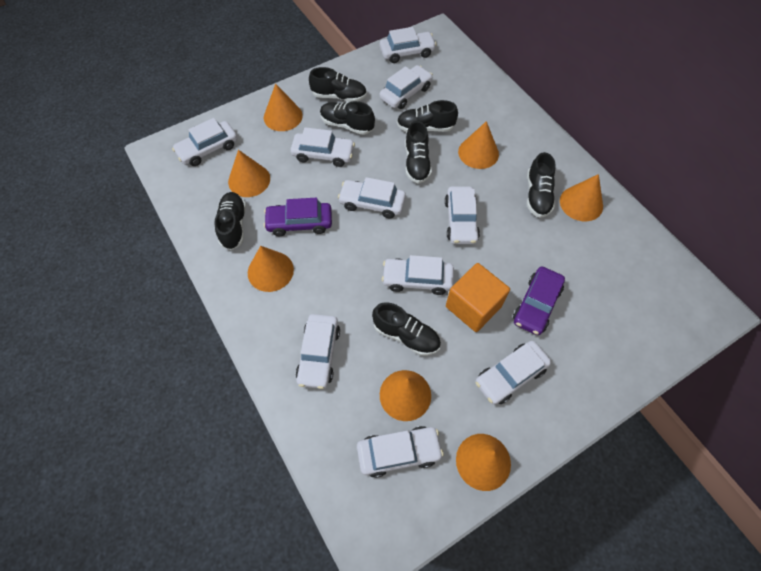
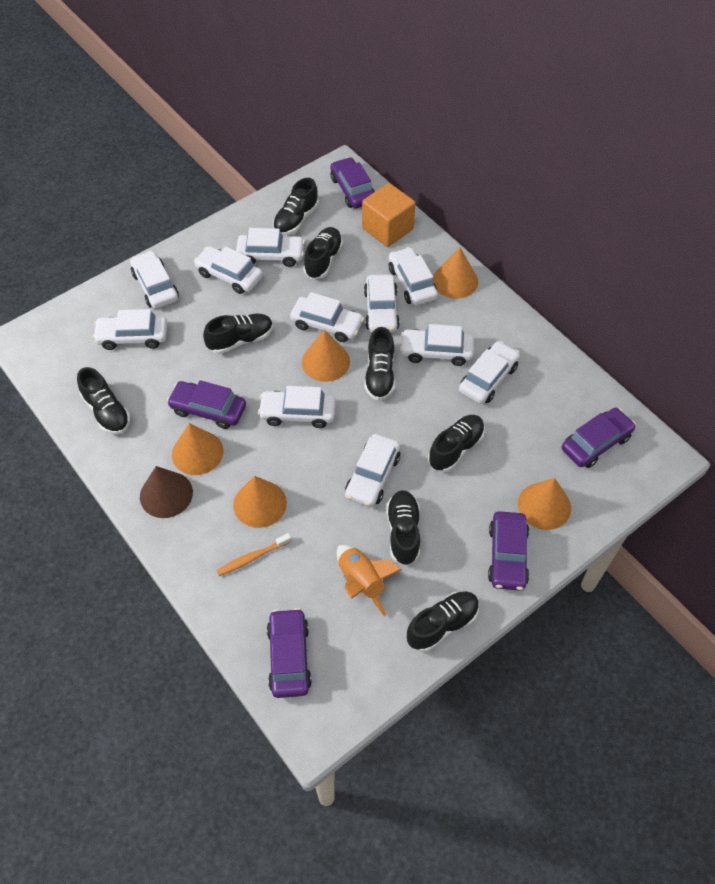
black shoe: 7 -> 8
brown cone: 0 -> 1
orange cone: 7 -> 5
orange rocket: 0 -> 1
orange toothbrush: 0 -> 1
purple car: 2 -> 5
white car: 10 -> 11

